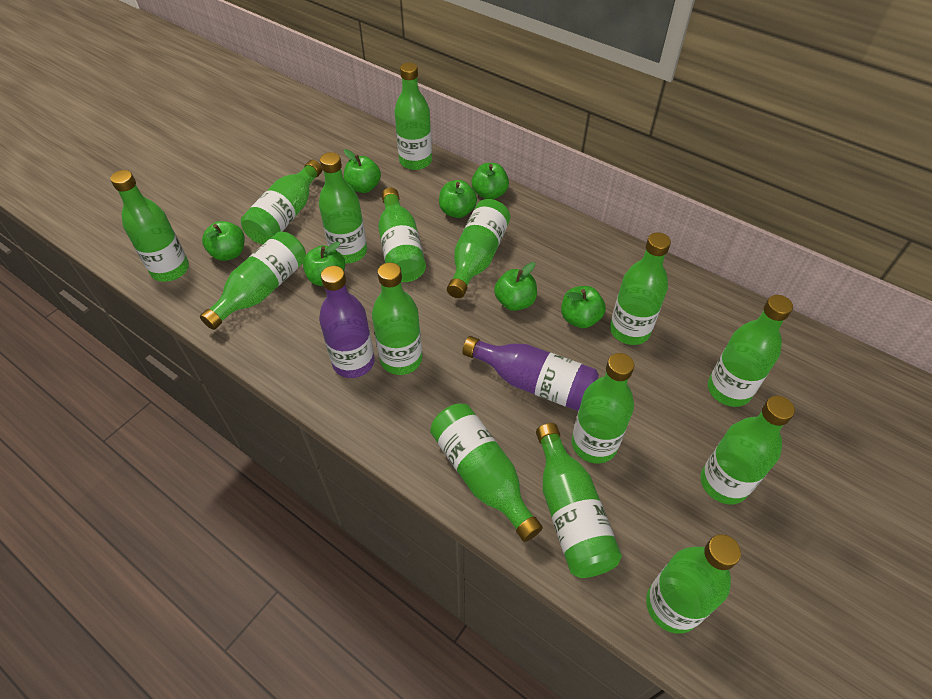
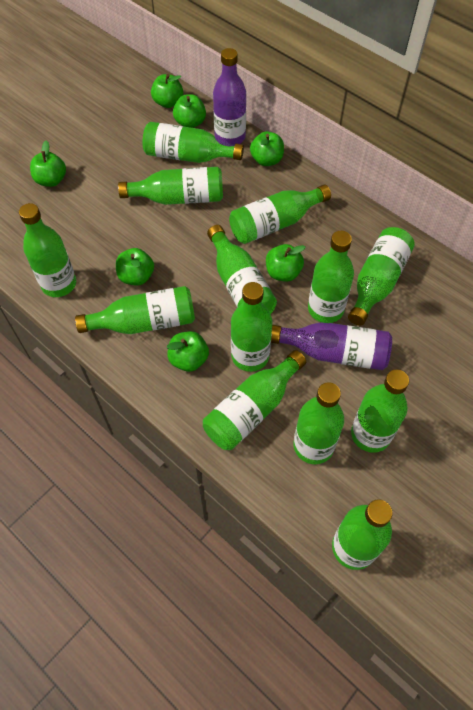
green bottle: 15 -> 13

